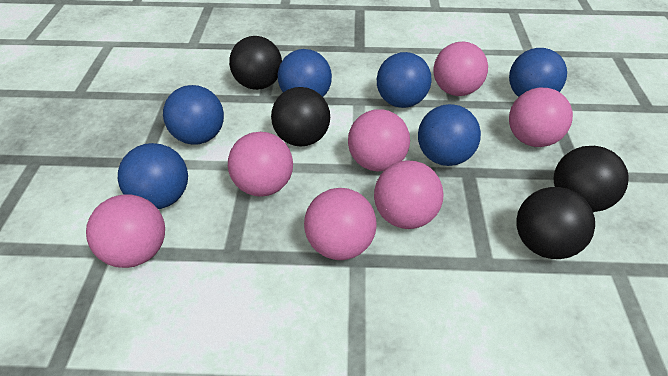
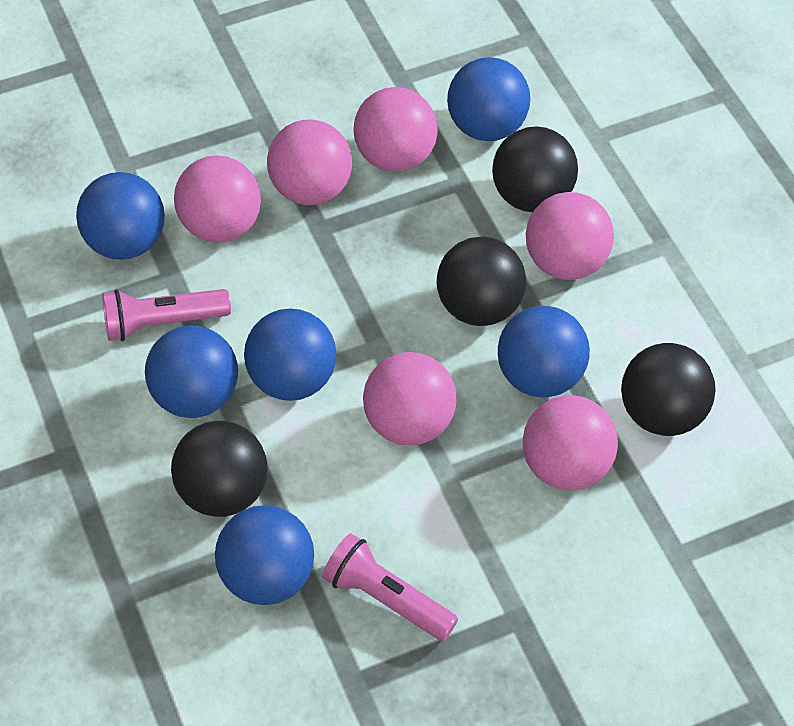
pink ball: 7 -> 6
pink flashlight: 0 -> 2

